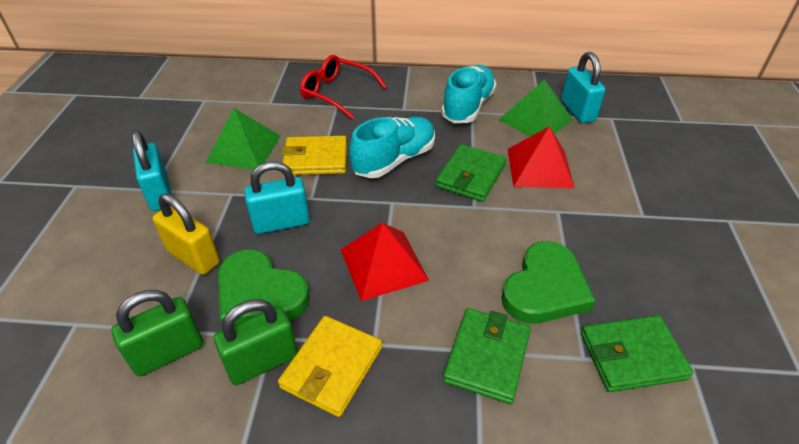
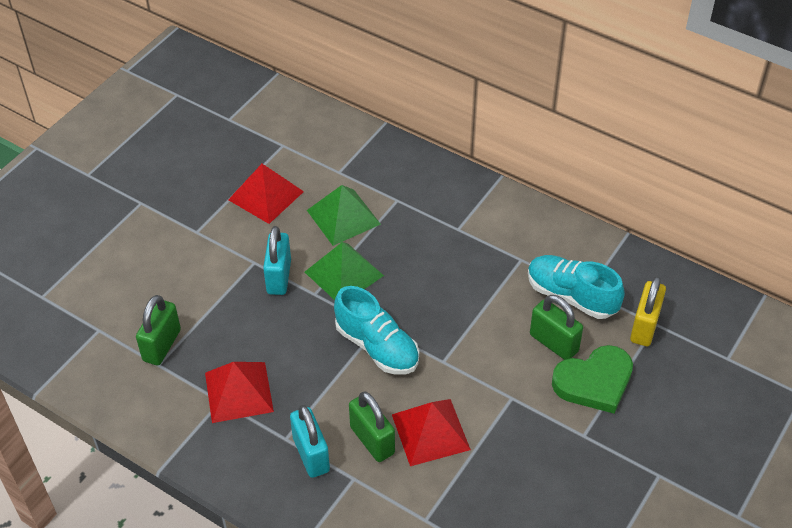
green heart: 2 -> 1
green padlock: 2 -> 3
green wallet: 3 -> 0
red glasses: 1 -> 0
red pyramid: 2 -> 3
turquoise padlock: 3 -> 2
yellow wallet: 2 -> 0

